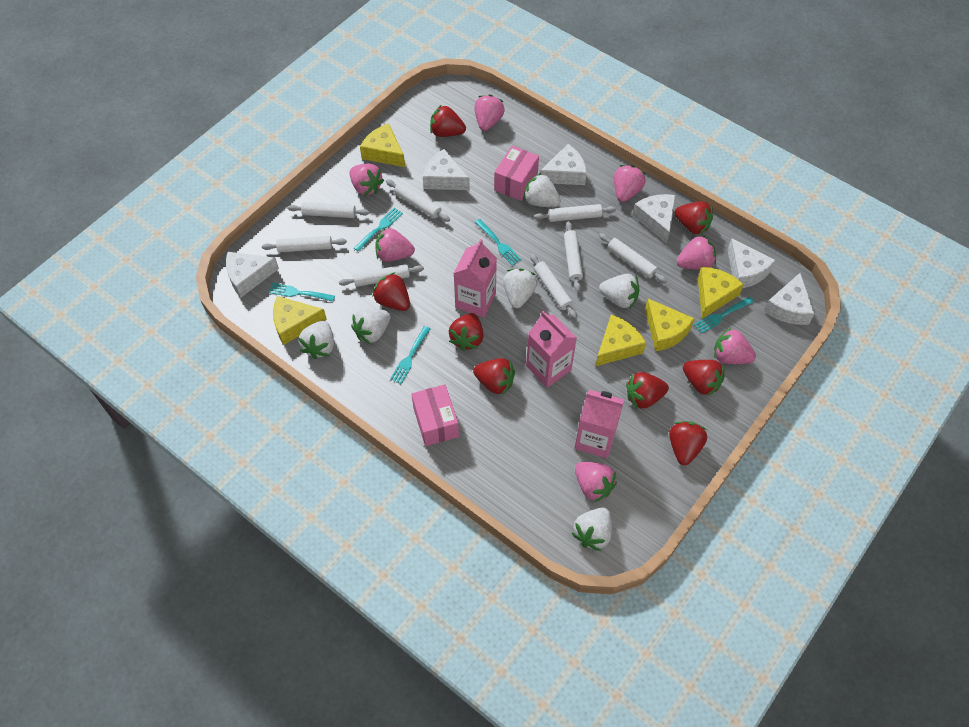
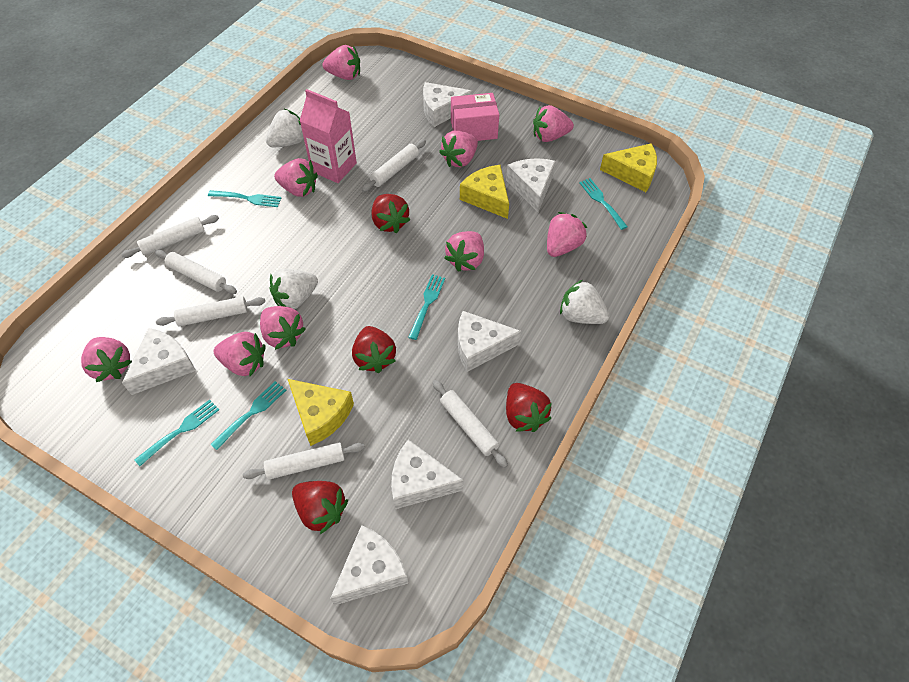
pink box: 2 -> 1
pink carton: 3 -> 1
pink strawberry: 7 -> 9
red strawberry: 8 -> 4
white rolling pin: 8 -> 6
white strawberry: 6 -> 3
yellow cheese: 5 -> 3

